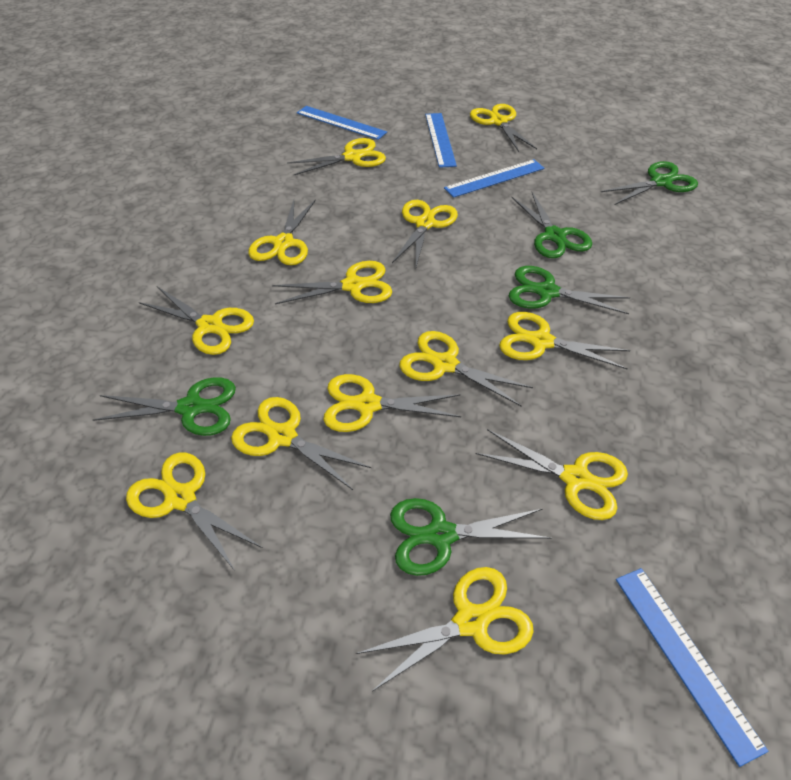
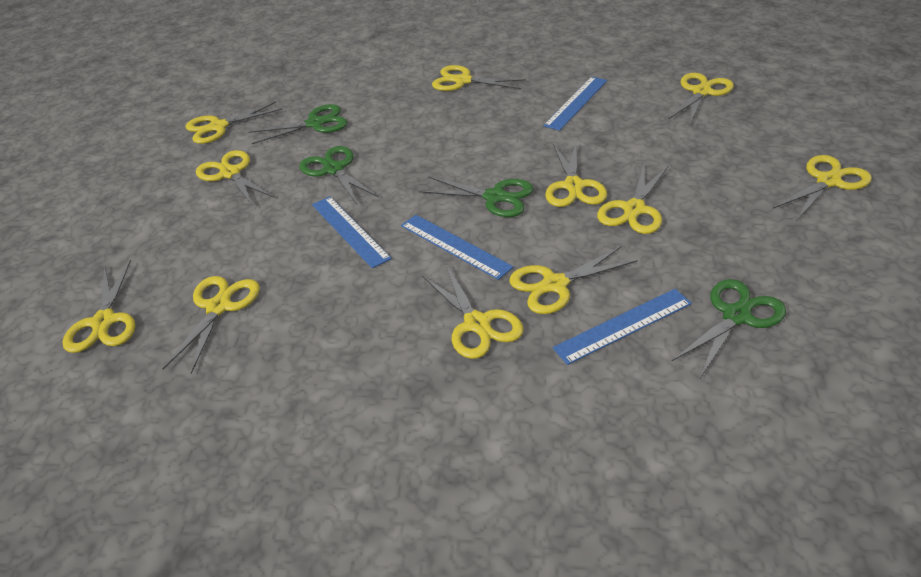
green scissors: 5 -> 4
yellow scissors: 13 -> 11

